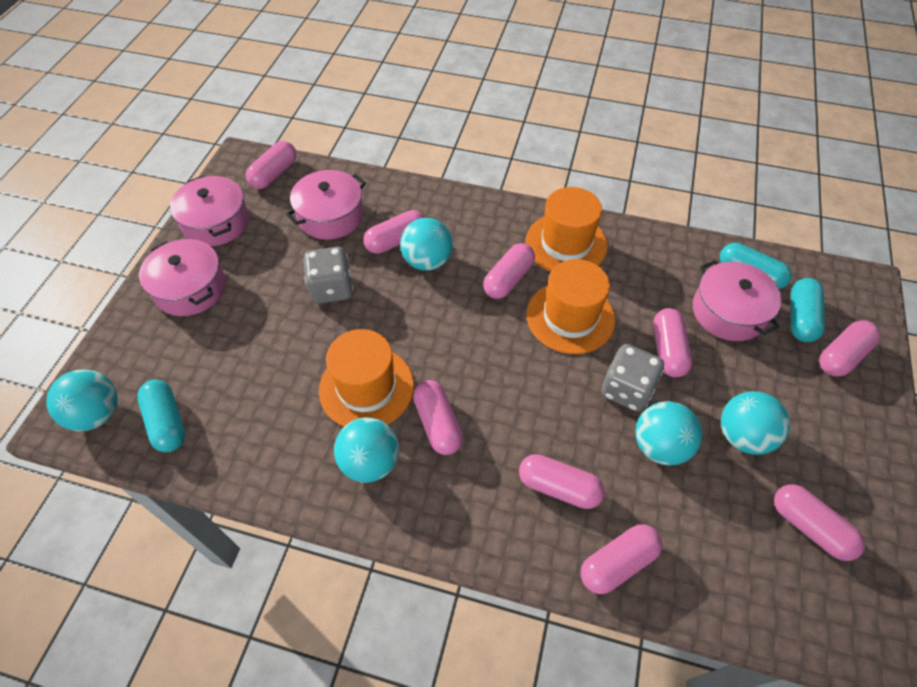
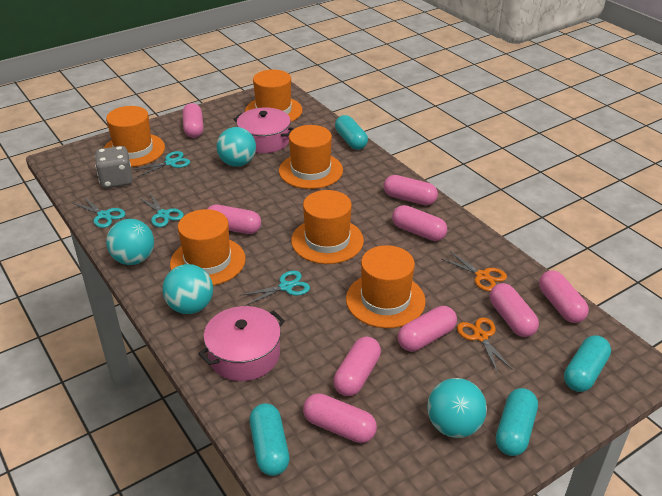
grey dice: 2 -> 1
orange hat: 3 -> 6
orange scissors: 0 -> 2
pink pot: 4 -> 2
turquoise ball: 5 -> 4
turquoise capsule: 3 -> 4
turquoise scissors: 0 -> 4

